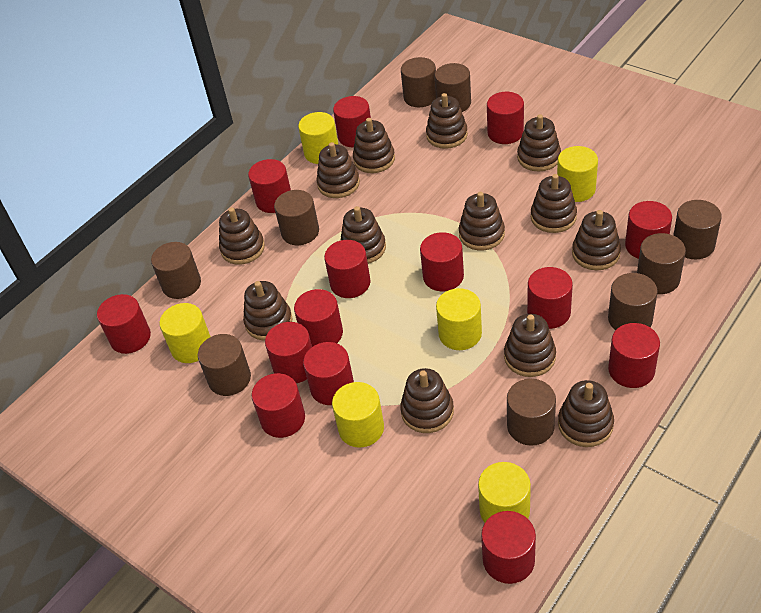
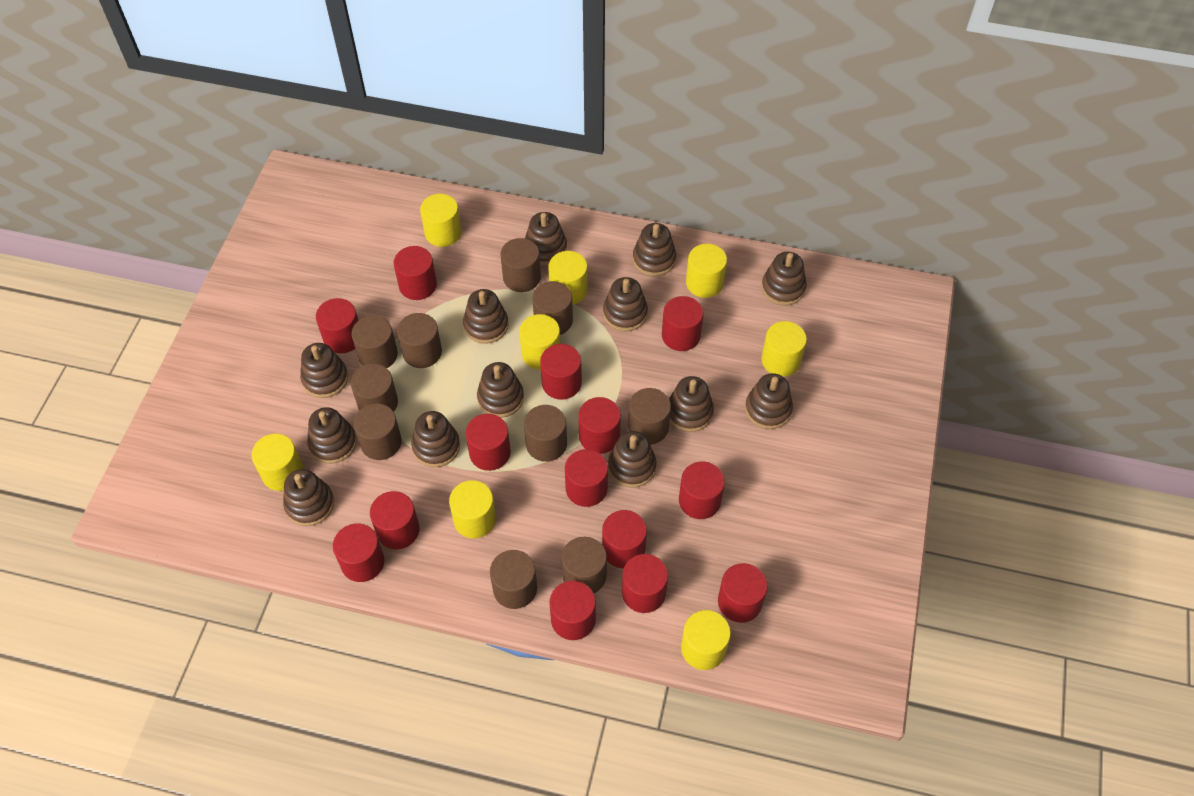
brown cylinder: 9 -> 10
yellow cylinder: 6 -> 8

